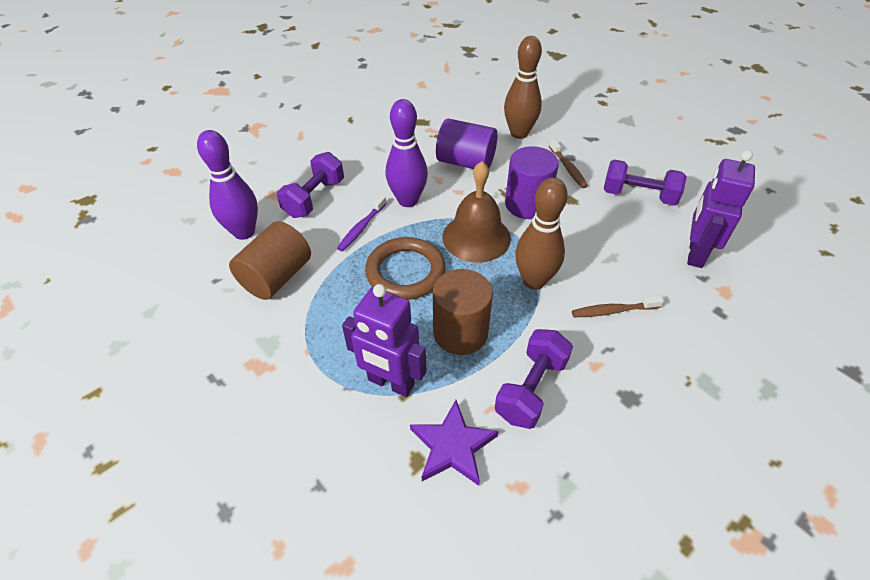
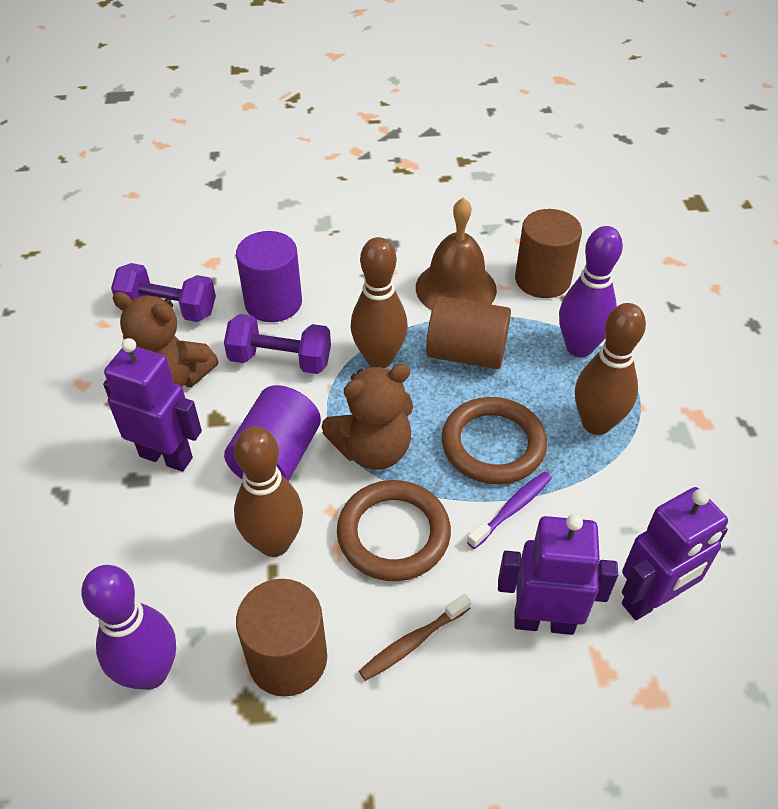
brown bowling pin: 2 -> 3
brown cylinder: 2 -> 3
brown ring: 1 -> 2
brown teddy bear: 0 -> 2
brown toothbrush: 2 -> 1
purple dumbbell: 3 -> 2
purple robot: 2 -> 3
purple star: 1 -> 0

